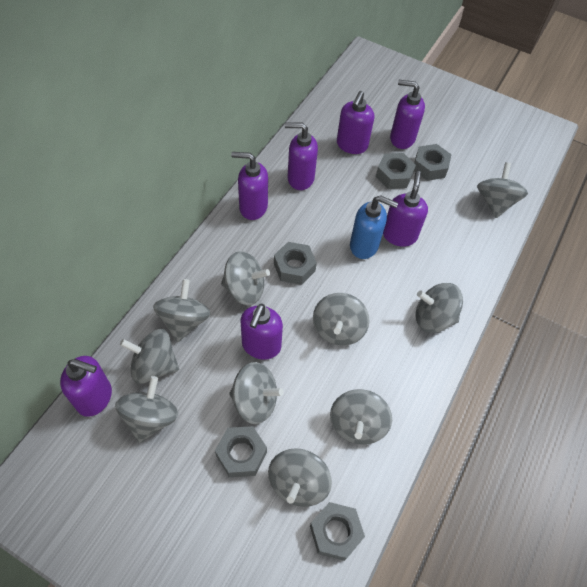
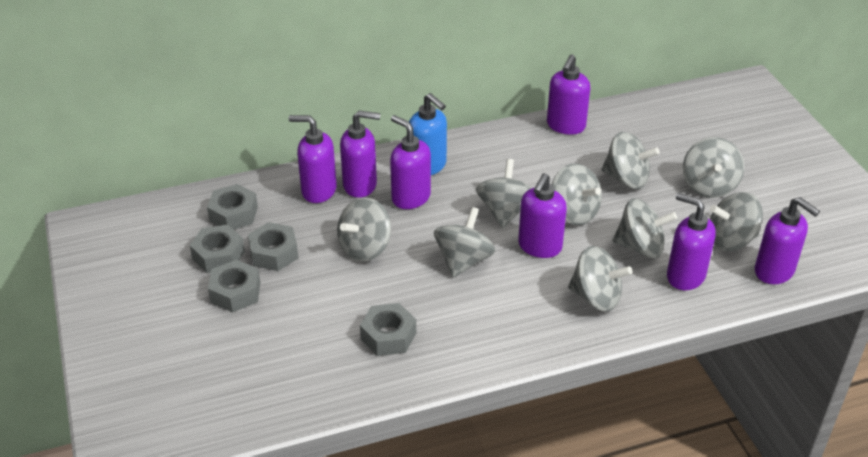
grey spinning top: 10 -> 9

